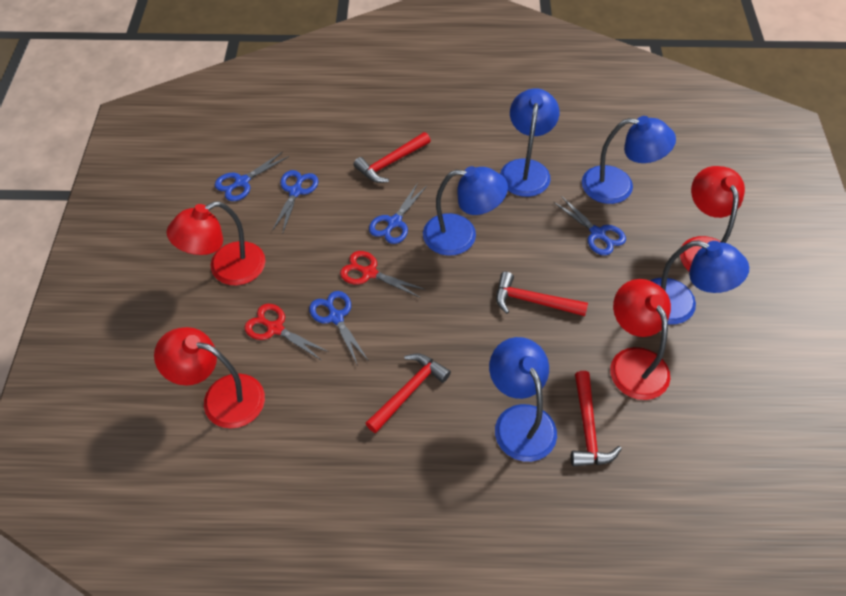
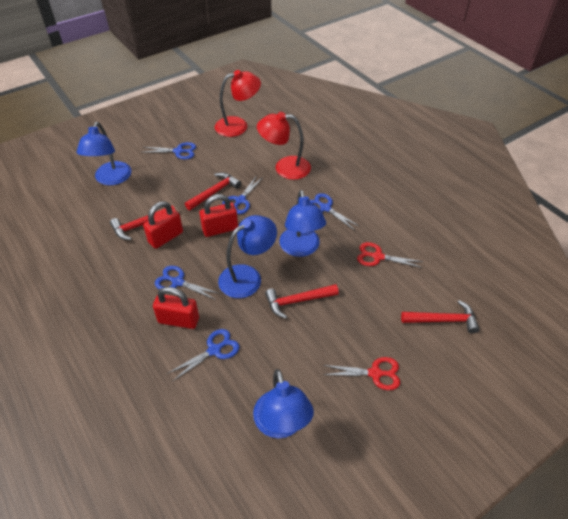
blue lamp: 5 -> 4
red lamp: 4 -> 2
red padlock: 0 -> 3

